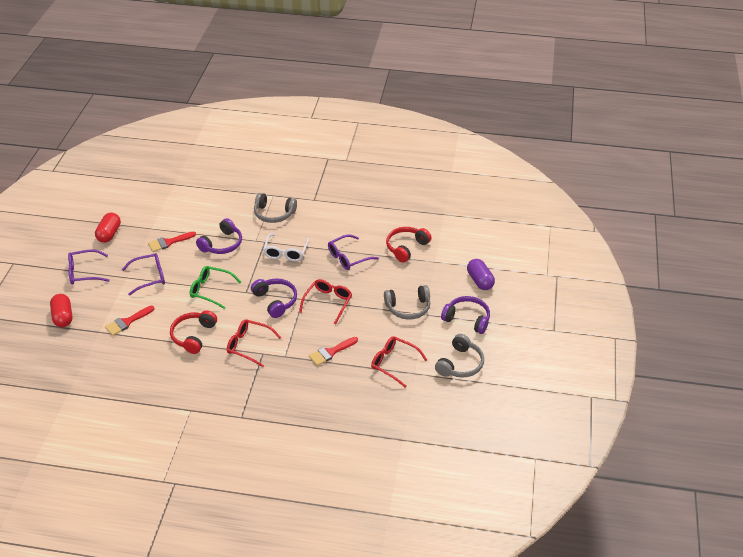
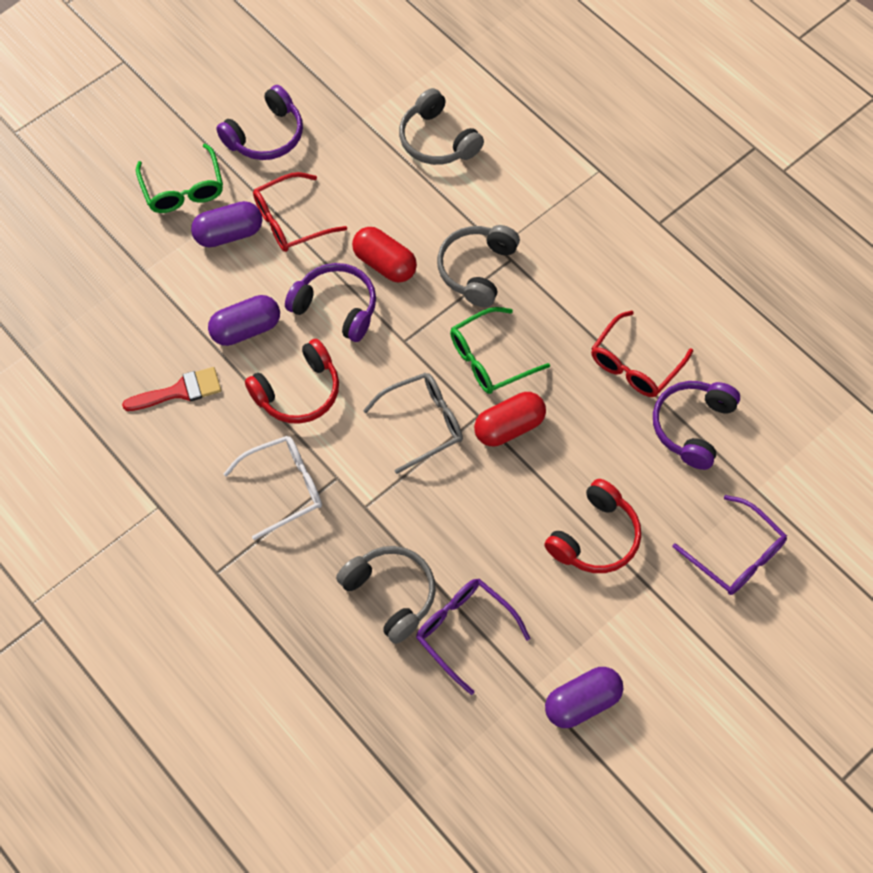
green glasses: 1 -> 2
grey glasses: 0 -> 1
purple capsule: 1 -> 3
purple glasses: 3 -> 2
red brush: 3 -> 1
red glasses: 3 -> 2

